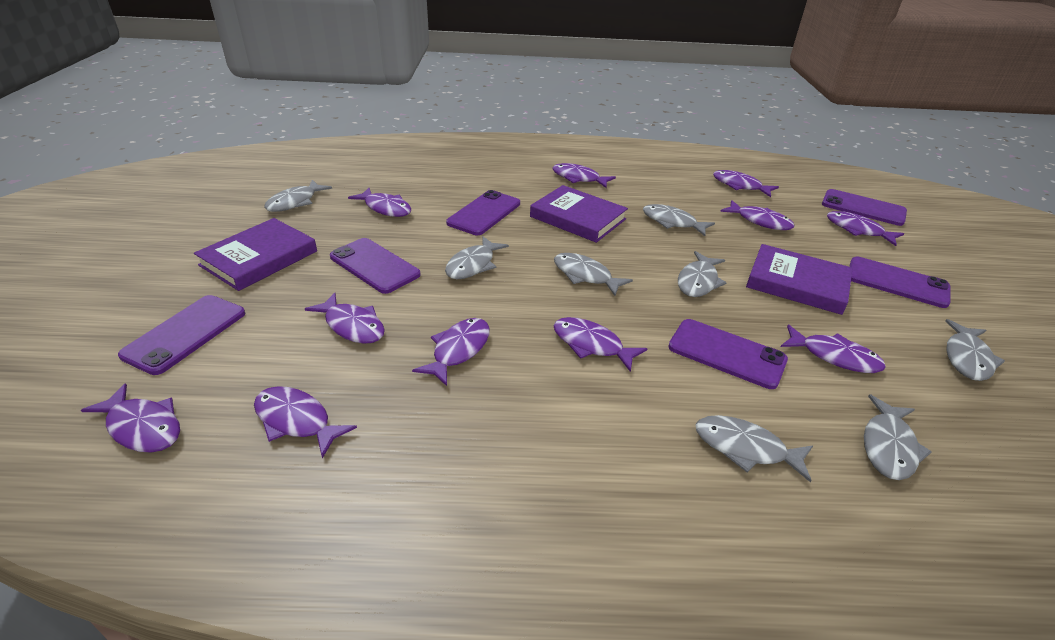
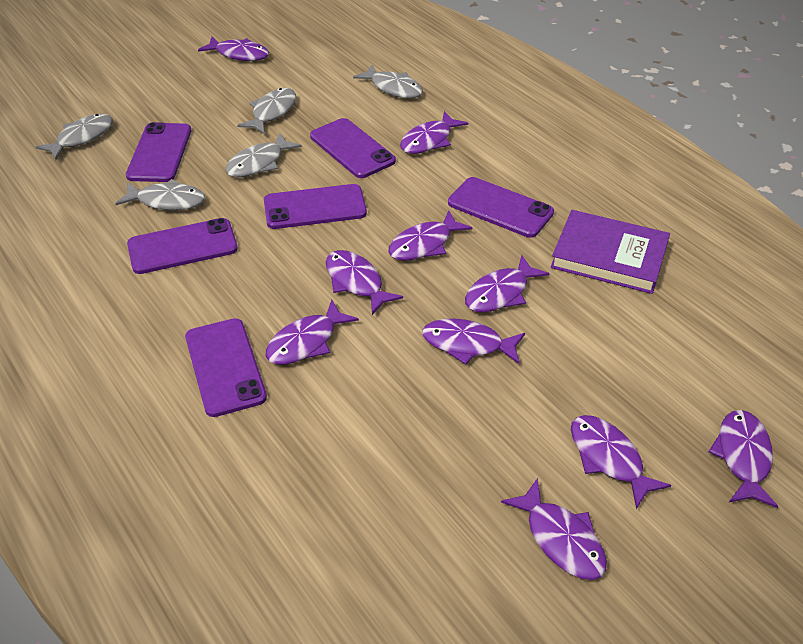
grey fish: 8 -> 5
purple book: 3 -> 1
purple fish: 11 -> 10

